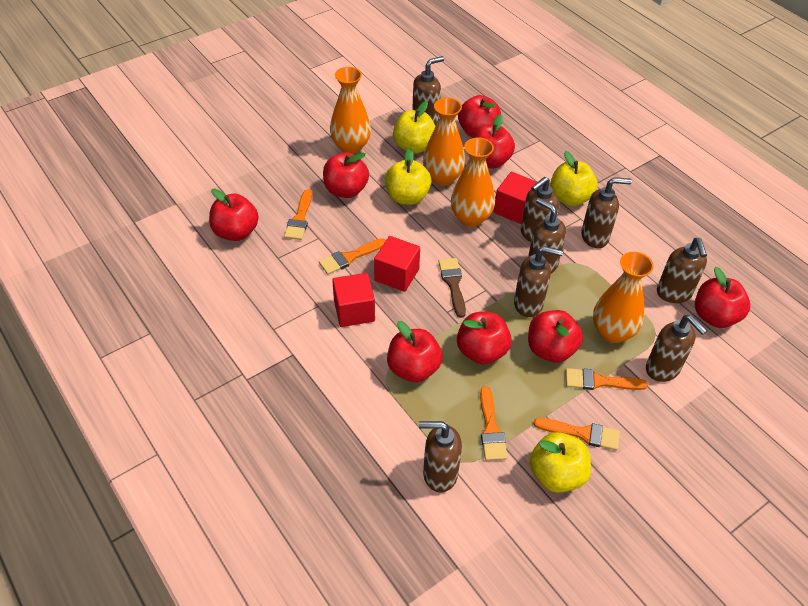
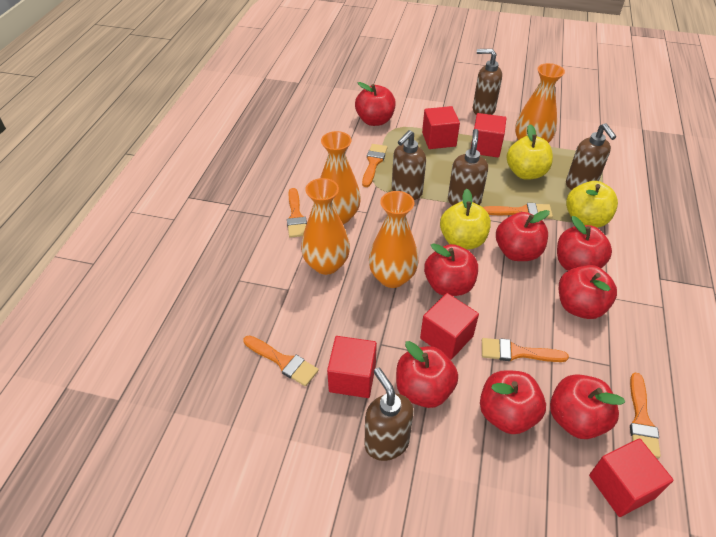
brown brush: 1 -> 0
brown soap dispenser: 8 -> 5
orange brush: 5 -> 6
red cube: 3 -> 5
yellow apple: 4 -> 3

